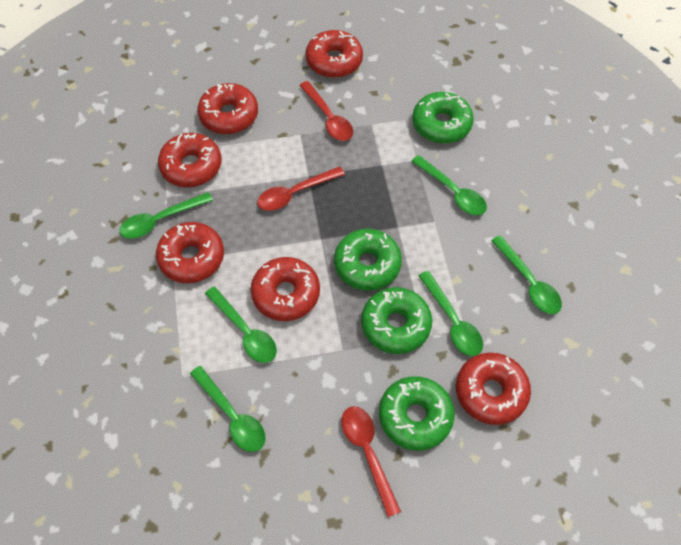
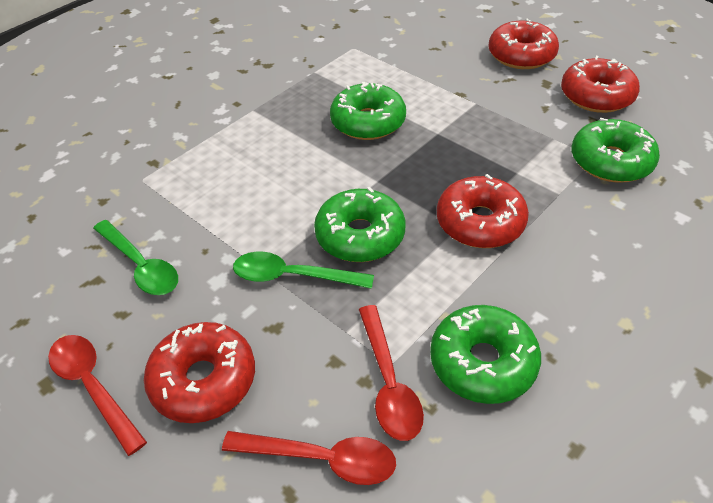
green spoon: 6 -> 2
red donut: 6 -> 4

